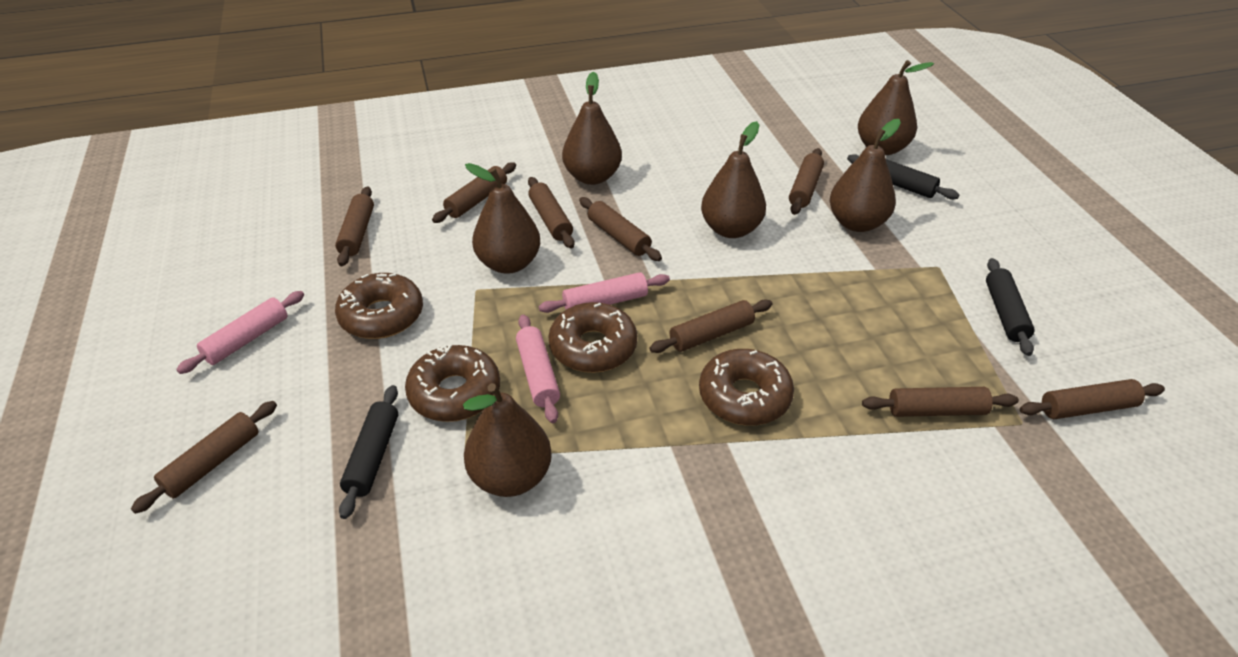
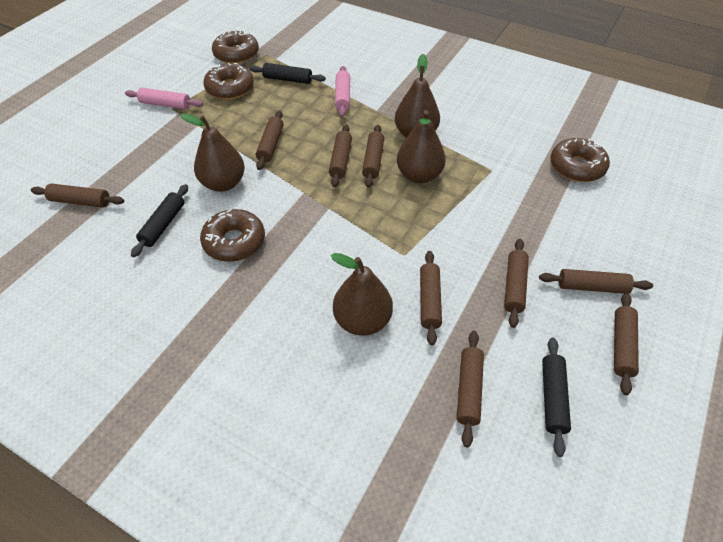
brown pear: 6 -> 4
pink rolling pin: 3 -> 2

